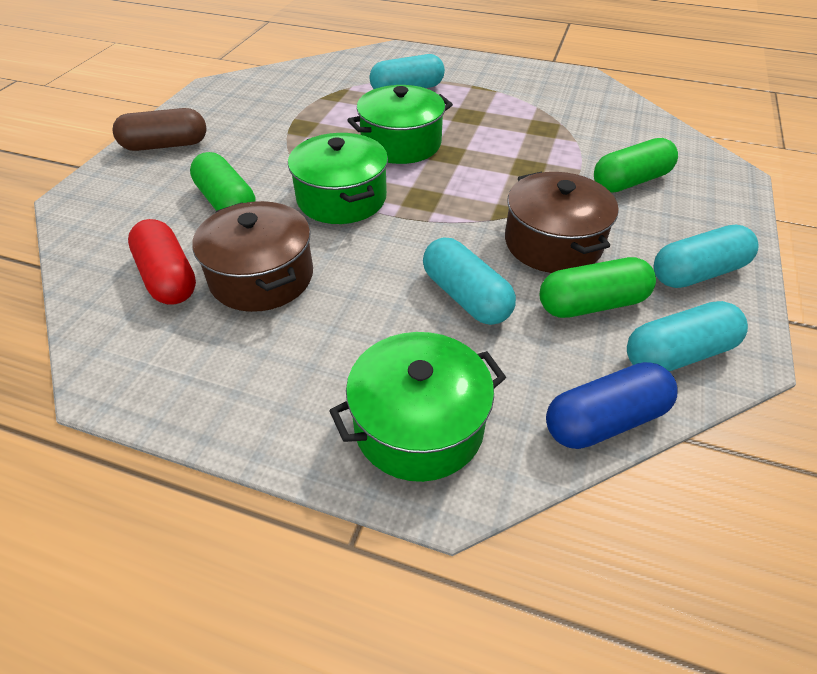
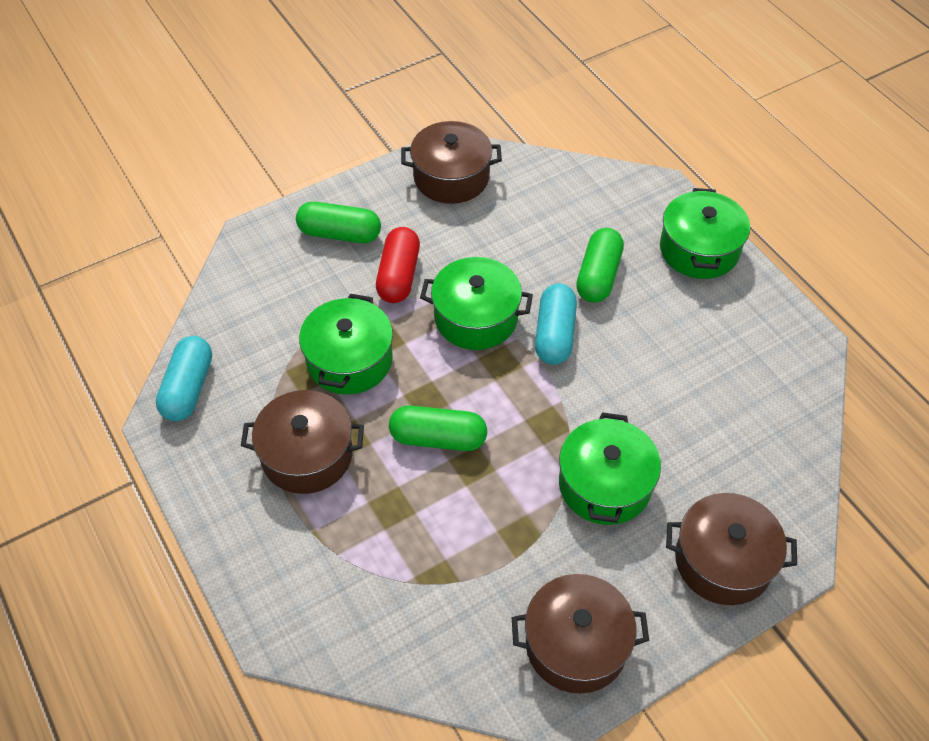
blue capsule: 1 -> 0
brown capsule: 1 -> 0
brown pot: 2 -> 4
green pot: 3 -> 4
turquoise capsule: 4 -> 2

